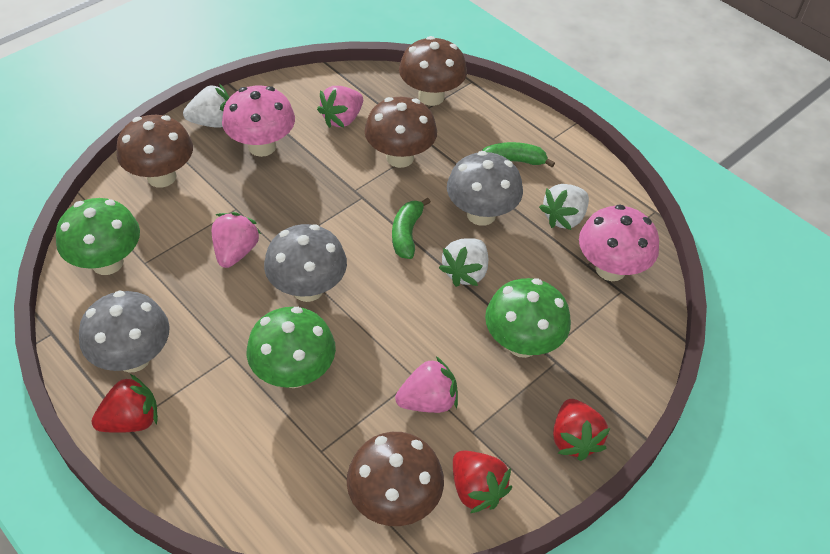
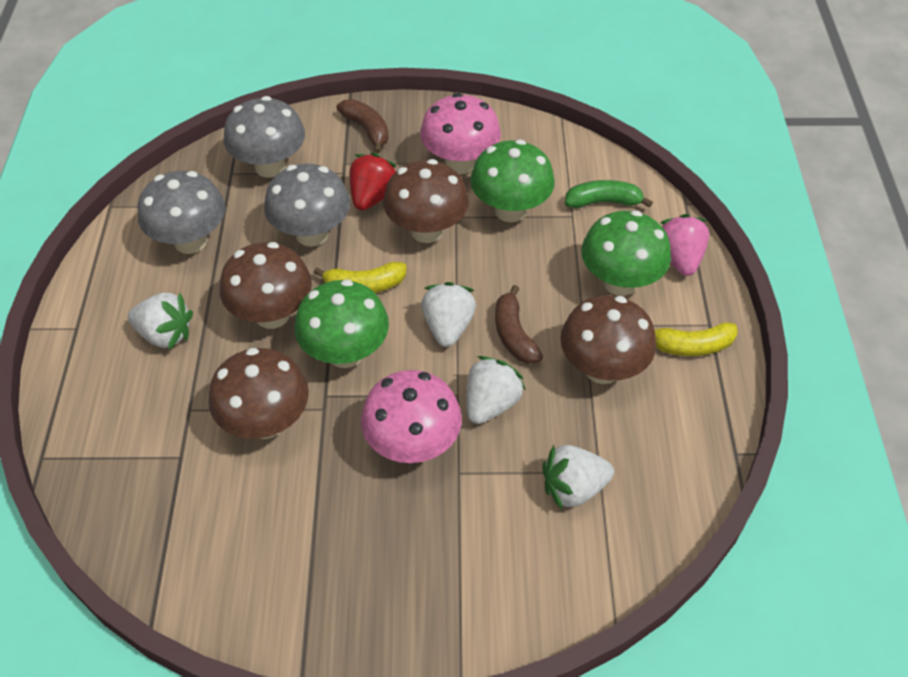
brown banana: 0 -> 2
green banana: 2 -> 1
pink strawberry: 3 -> 1
red strawberry: 3 -> 1
white strawberry: 3 -> 4
yellow banana: 0 -> 2

